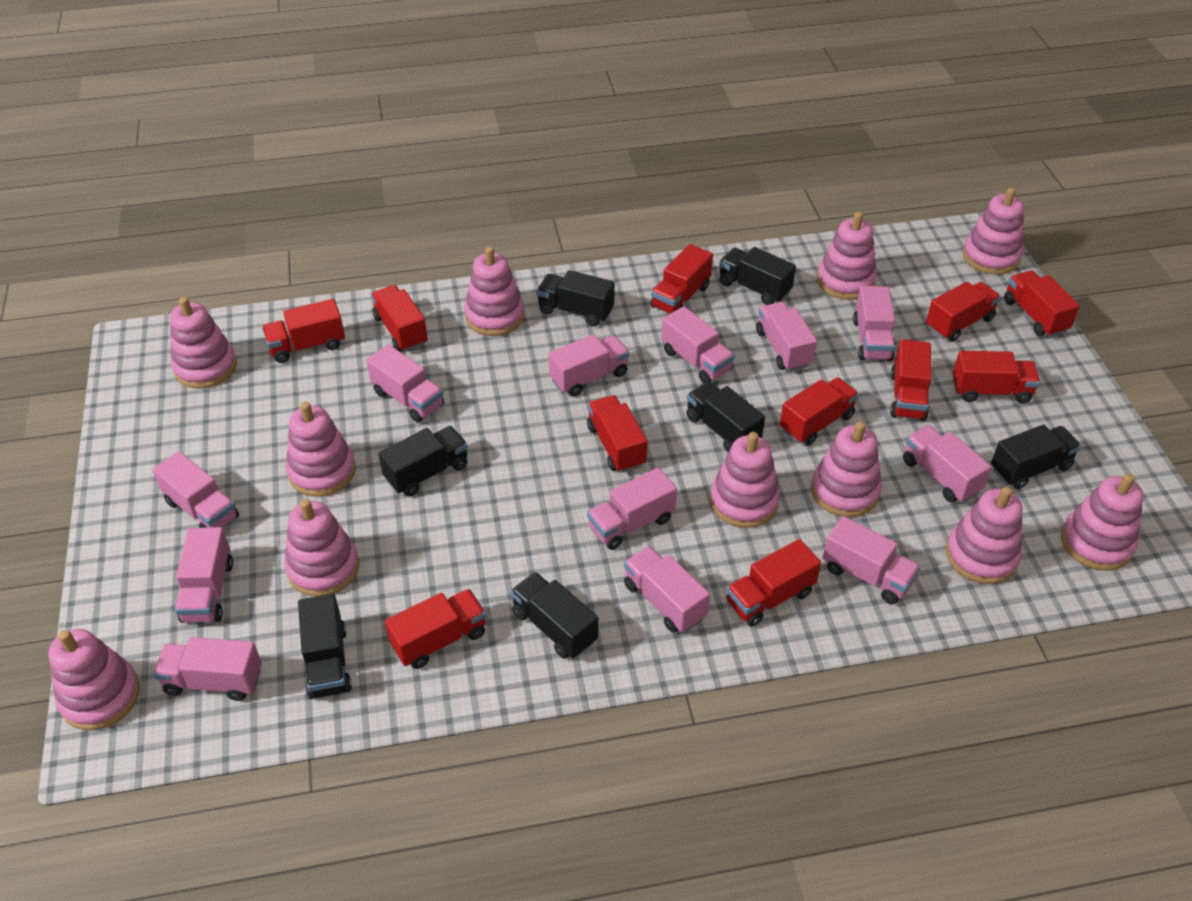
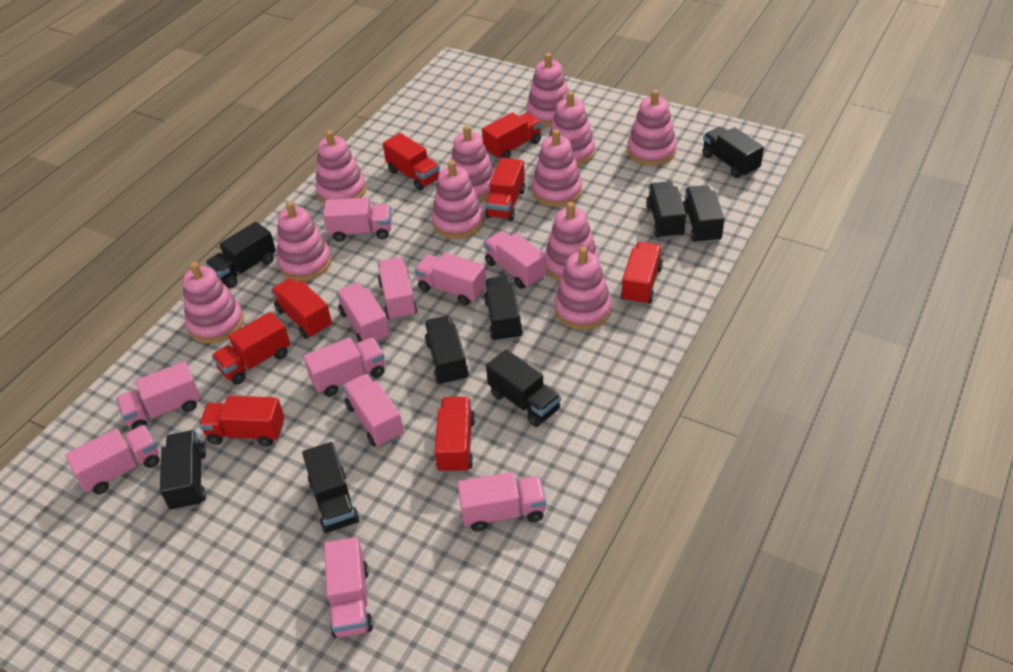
black truck: 7 -> 9
pink truck: 12 -> 11
red truck: 11 -> 8

